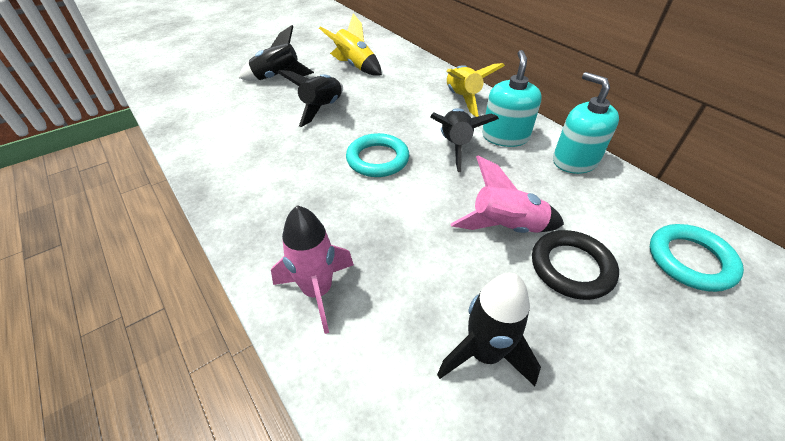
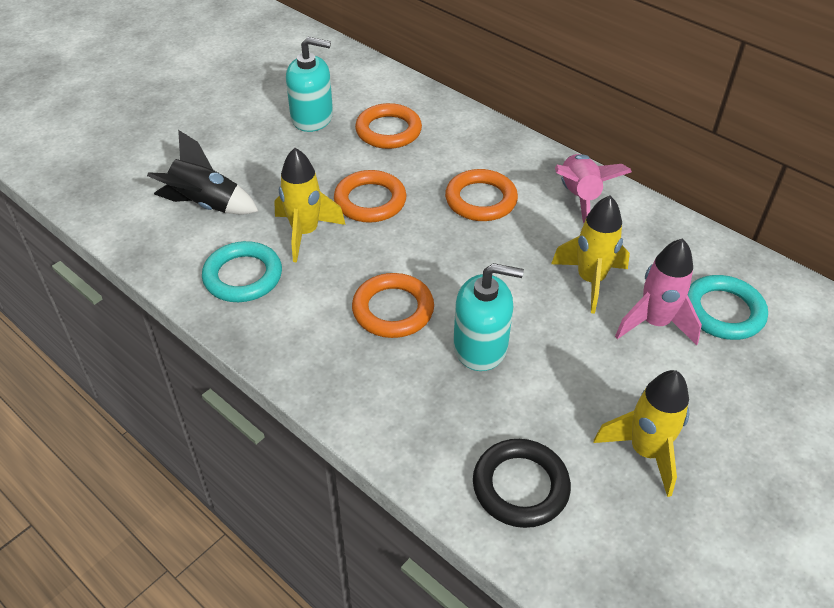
black rocket: 4 -> 1
orange ring: 0 -> 4
yellow rocket: 2 -> 3

